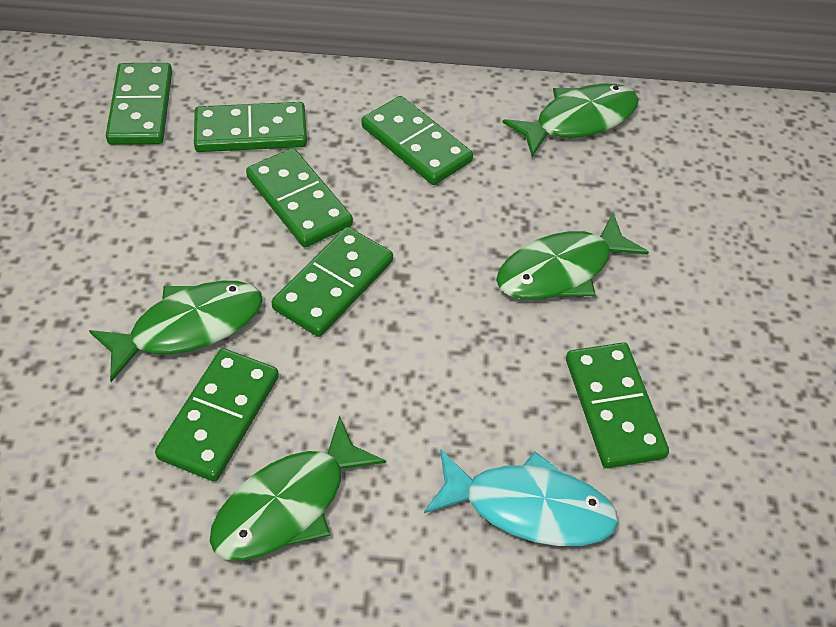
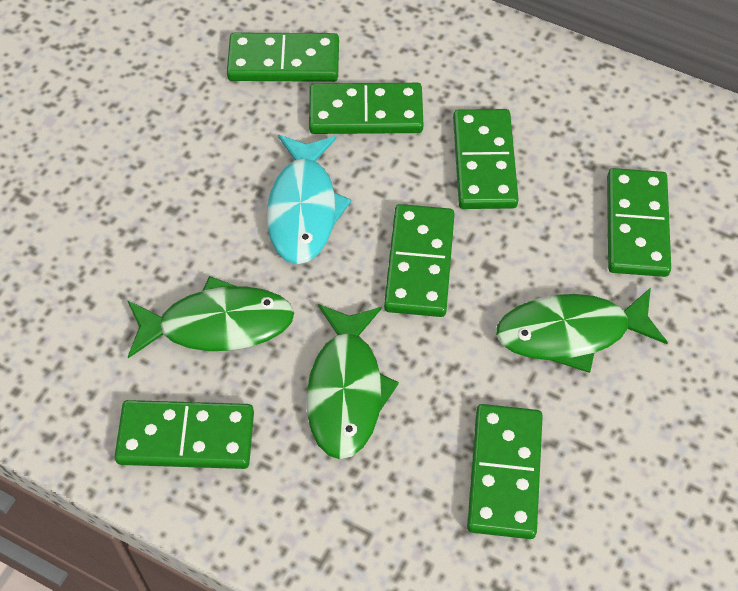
green fish: 4 -> 3

